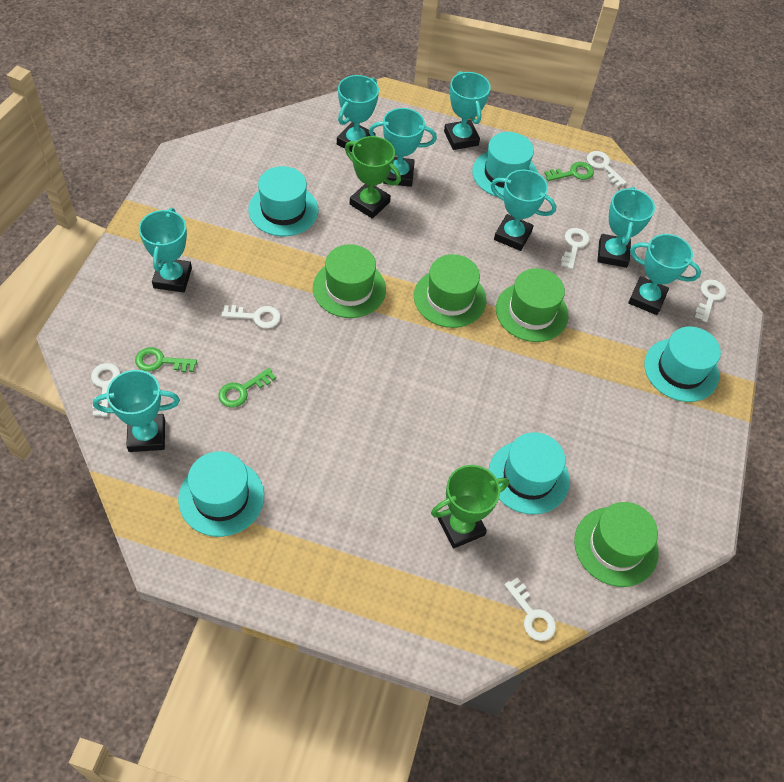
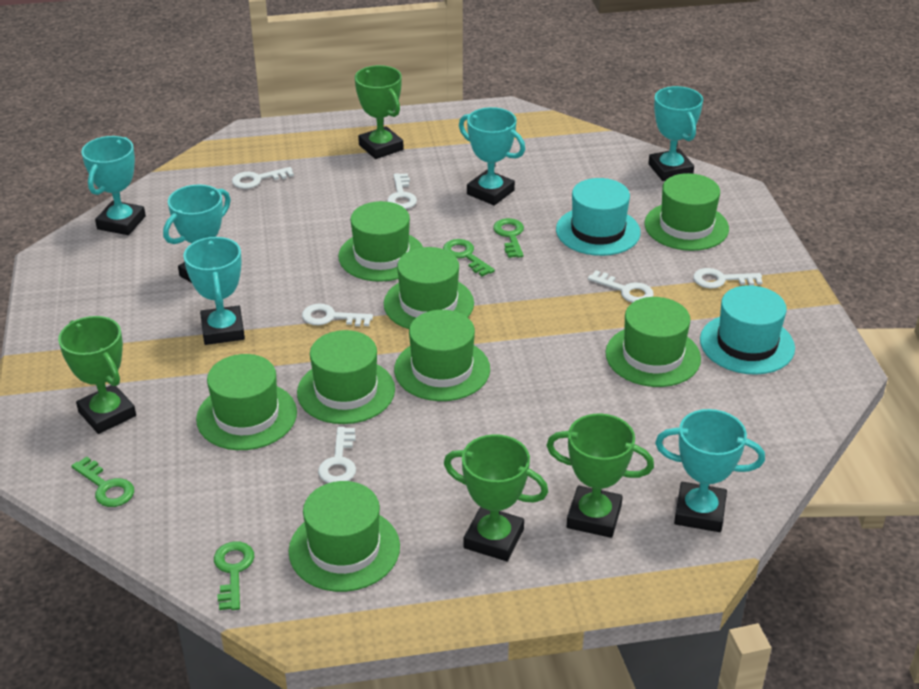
green hat: 4 -> 8
green key: 3 -> 4
green trophy: 2 -> 4
turquoise hat: 5 -> 2
turquoise trophy: 8 -> 6

